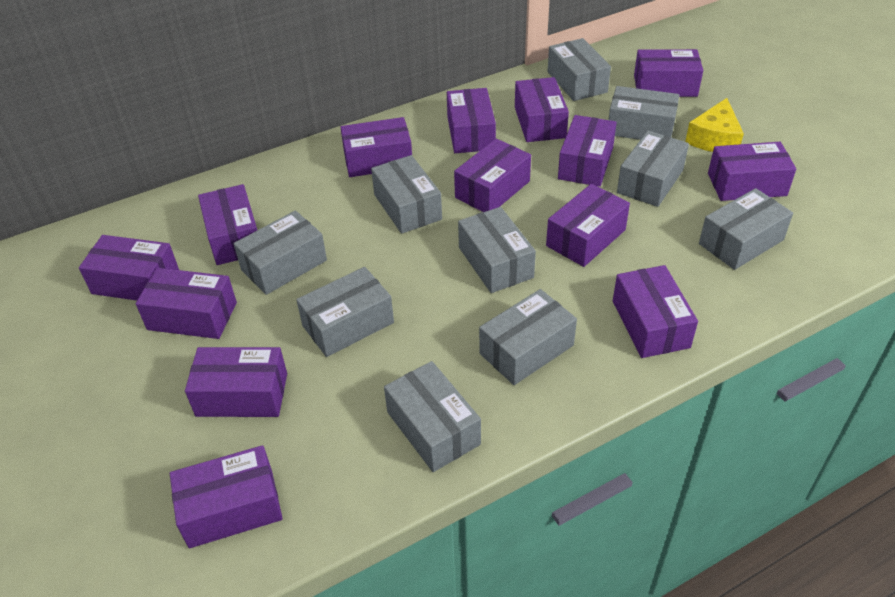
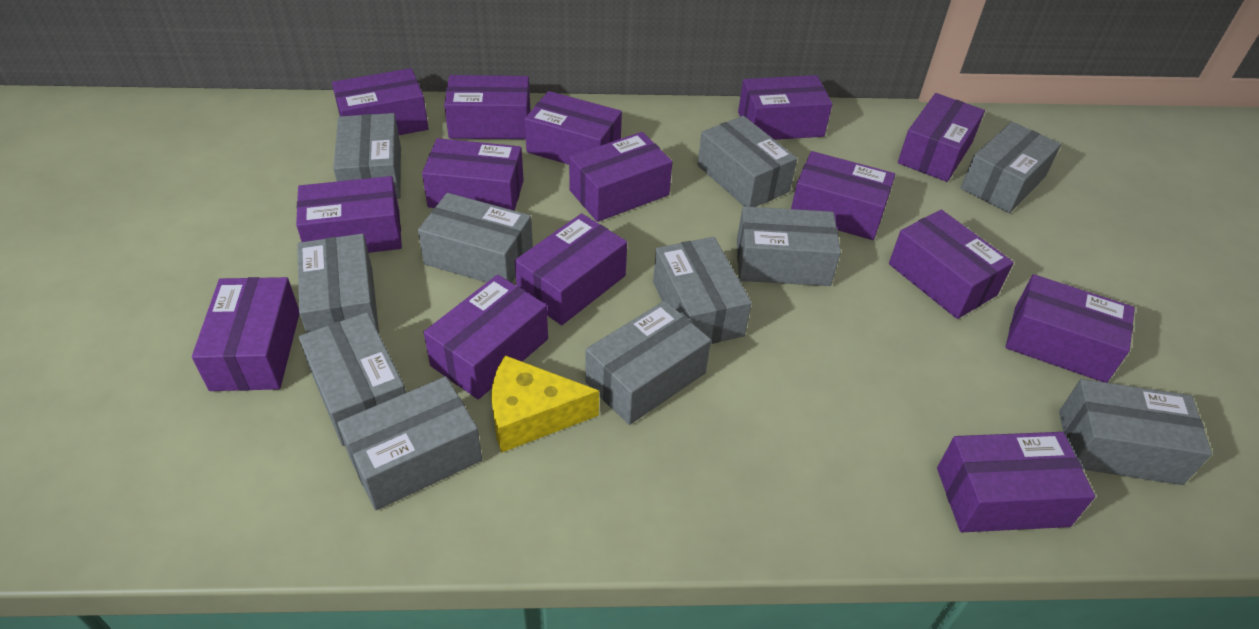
grey box: 10 -> 11
purple box: 14 -> 15

